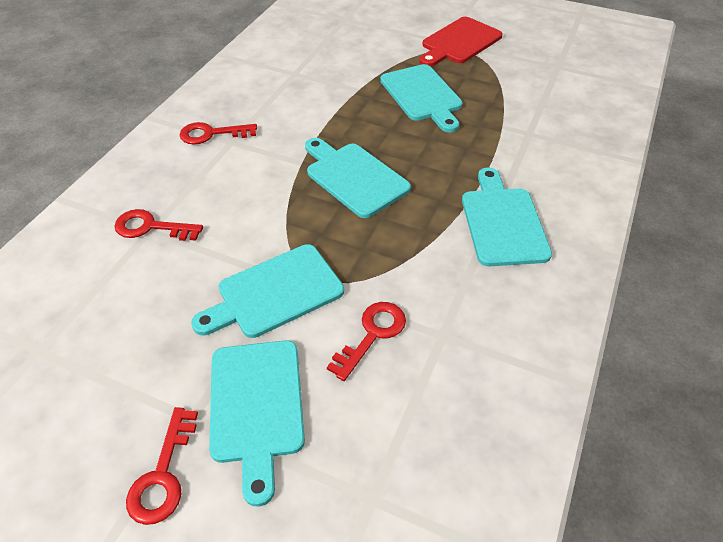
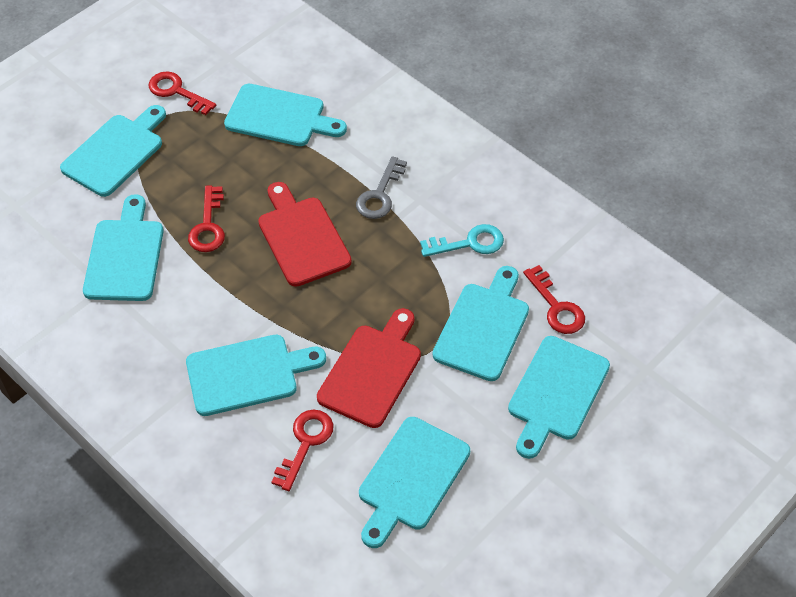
grey key: 0 -> 1
red cutting board: 1 -> 2
turquoise cutting board: 5 -> 7
turquoise key: 0 -> 1

